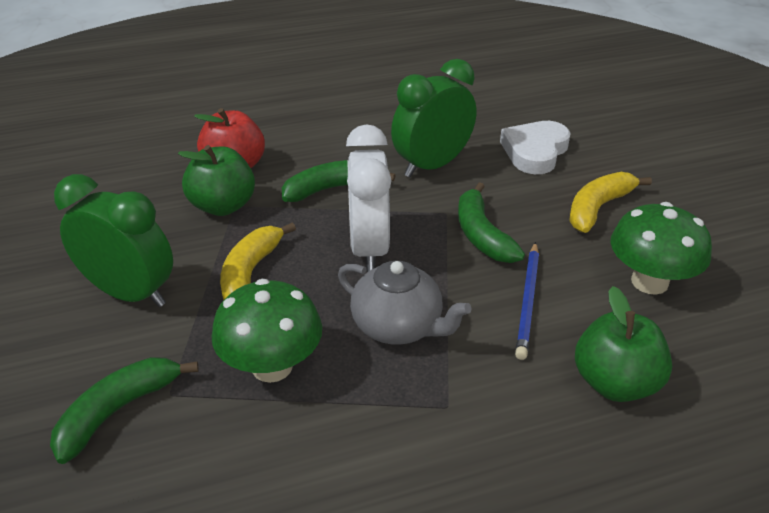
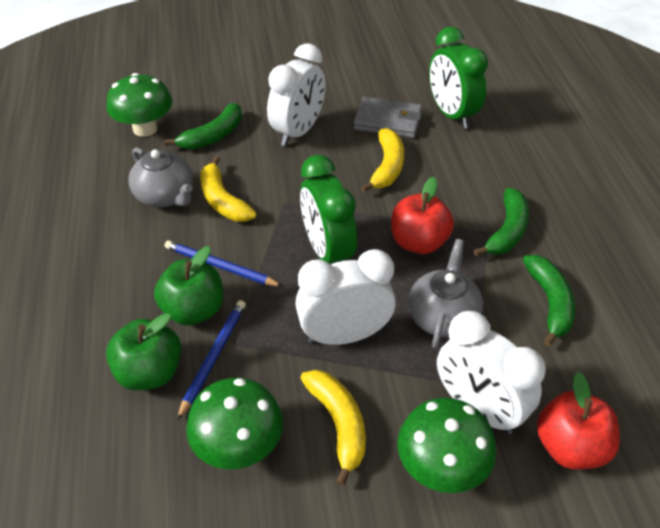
blue pencil: 1 -> 2
green mushroom: 2 -> 3
grey teapot: 1 -> 2
grey wallet: 0 -> 1
red apple: 1 -> 2
white clock: 1 -> 3
white heart: 1 -> 0
yellow banana: 2 -> 3

